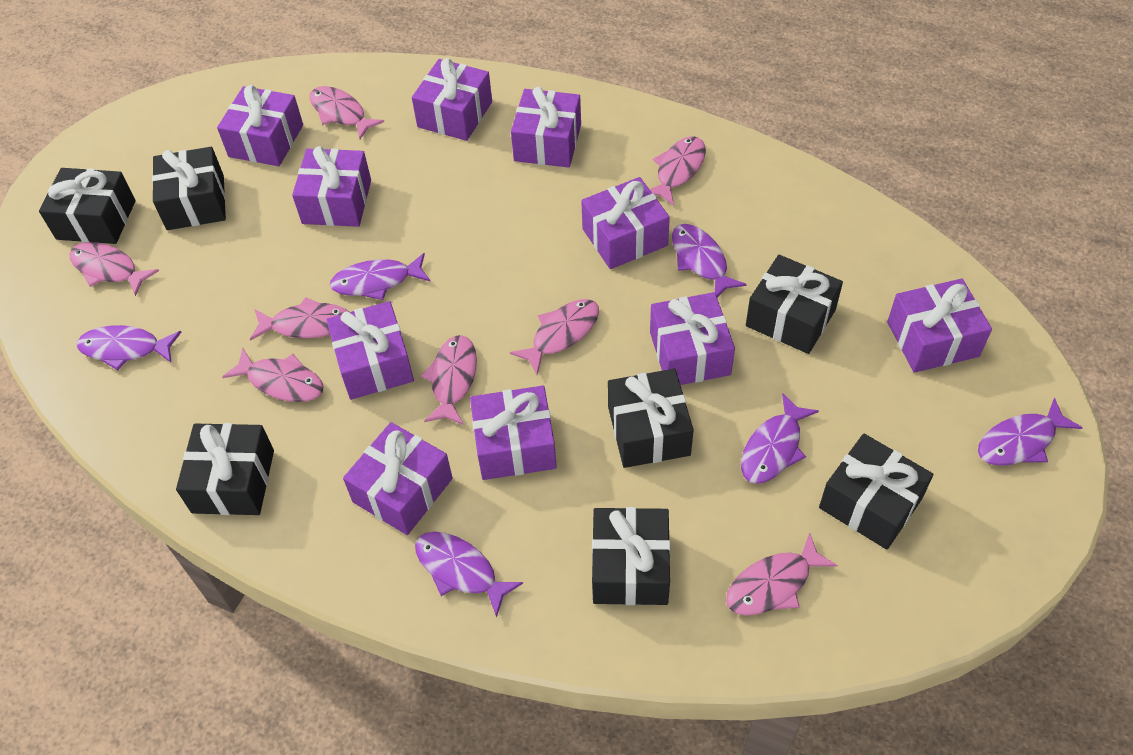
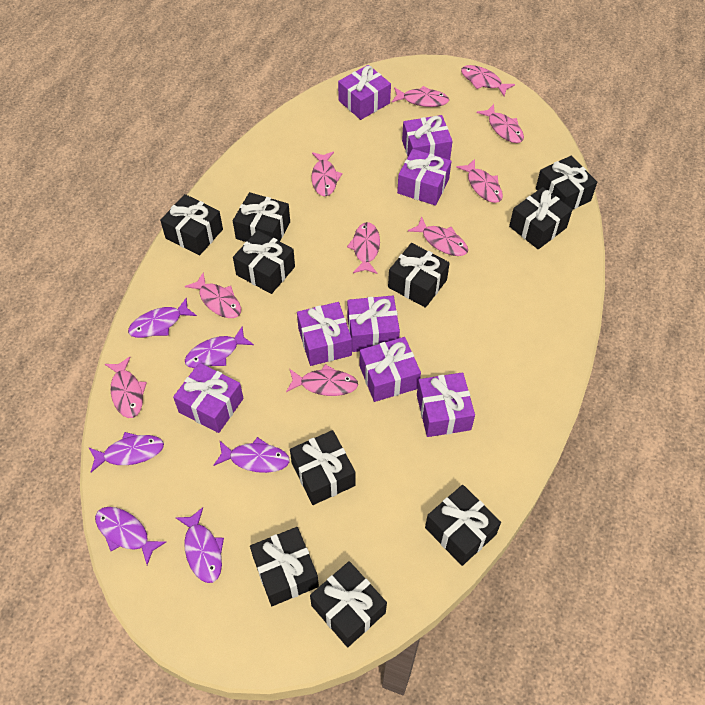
black gift: 7 -> 10
pink fish: 8 -> 10
purple gift: 10 -> 8

